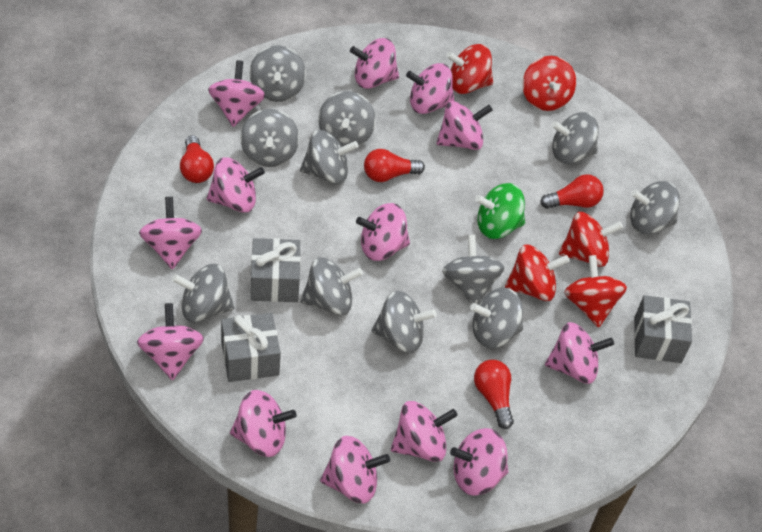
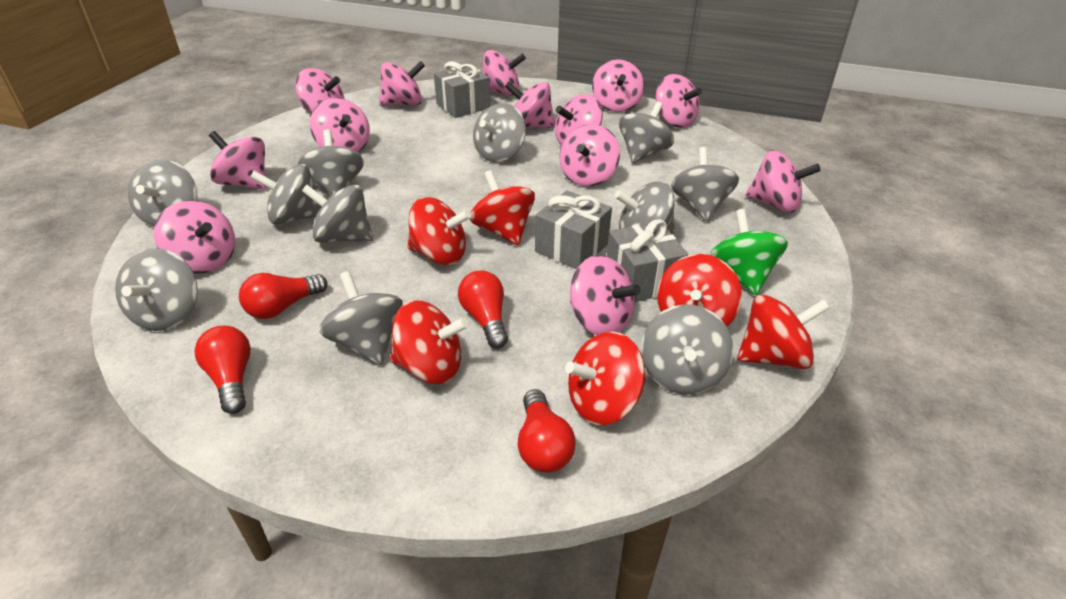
red spinning top: 5 -> 6

